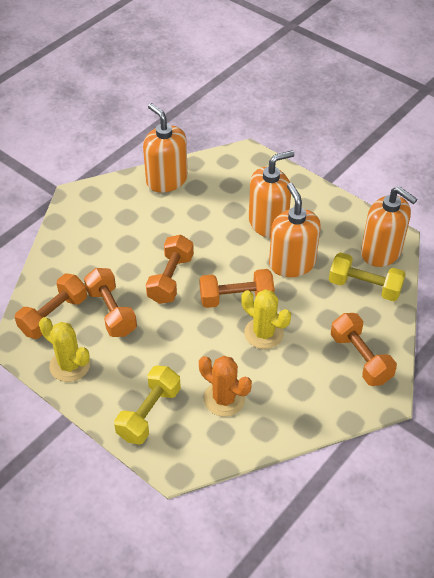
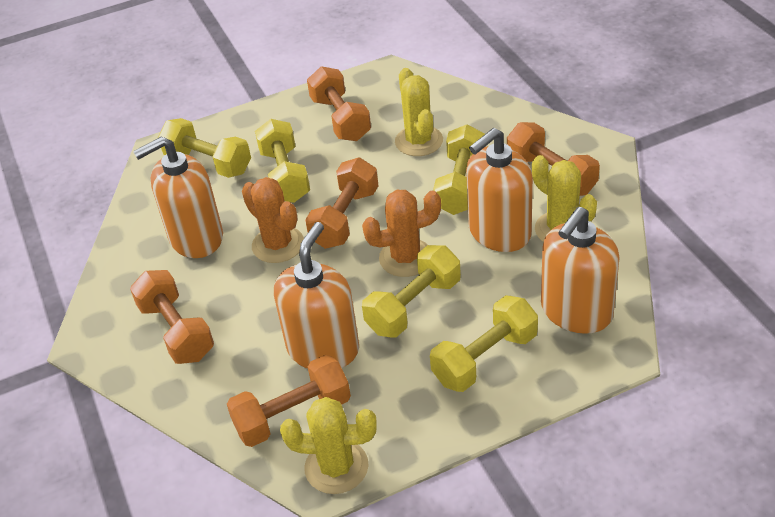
orange cactus: 1 -> 2
yellow cactus: 2 -> 3
yellow dumbbell: 2 -> 5

